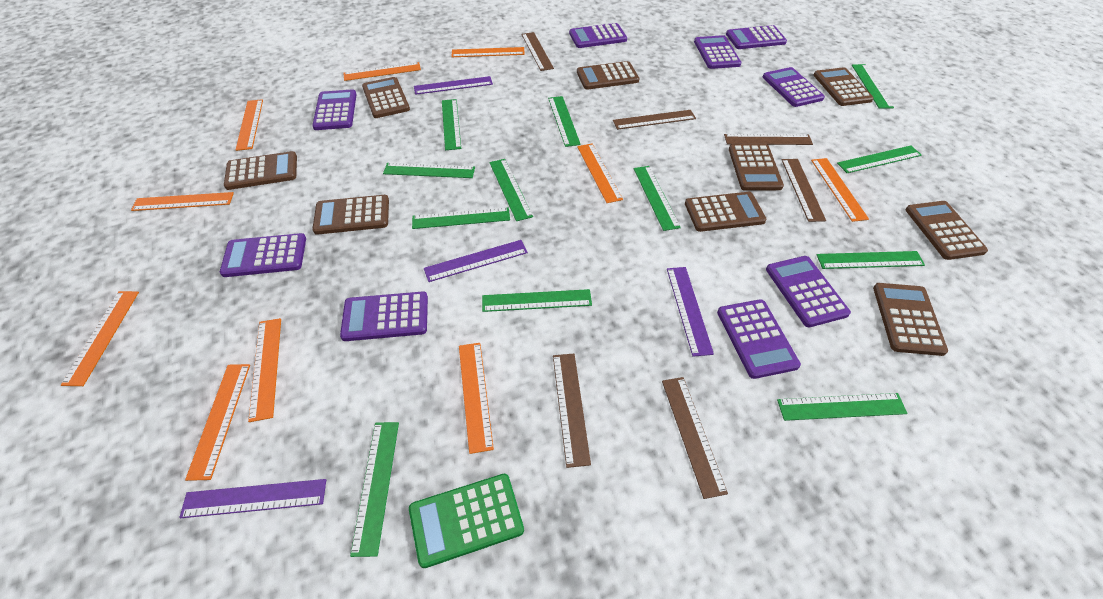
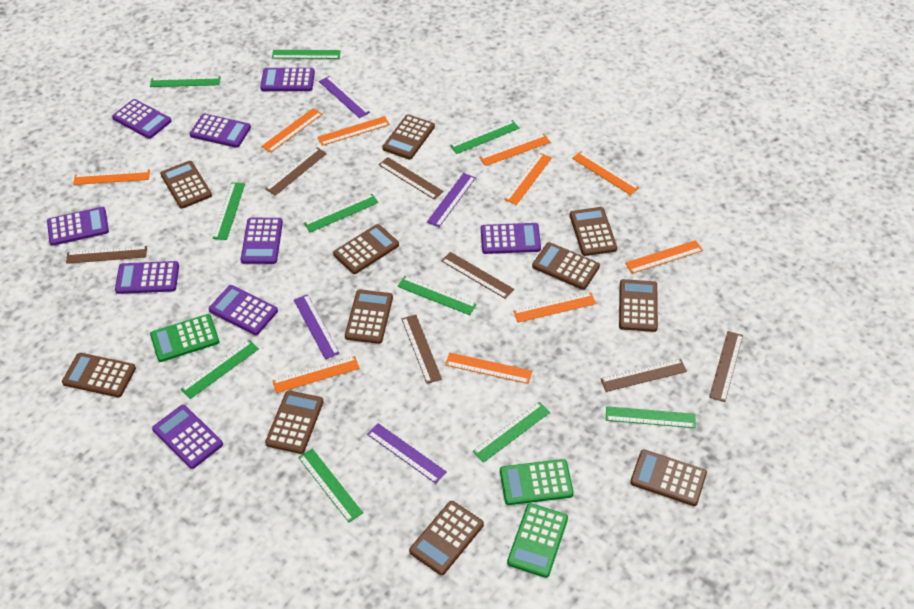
brown calculator: 9 -> 11
brown ruler: 6 -> 7
green calculator: 1 -> 3
green ruler: 12 -> 10

